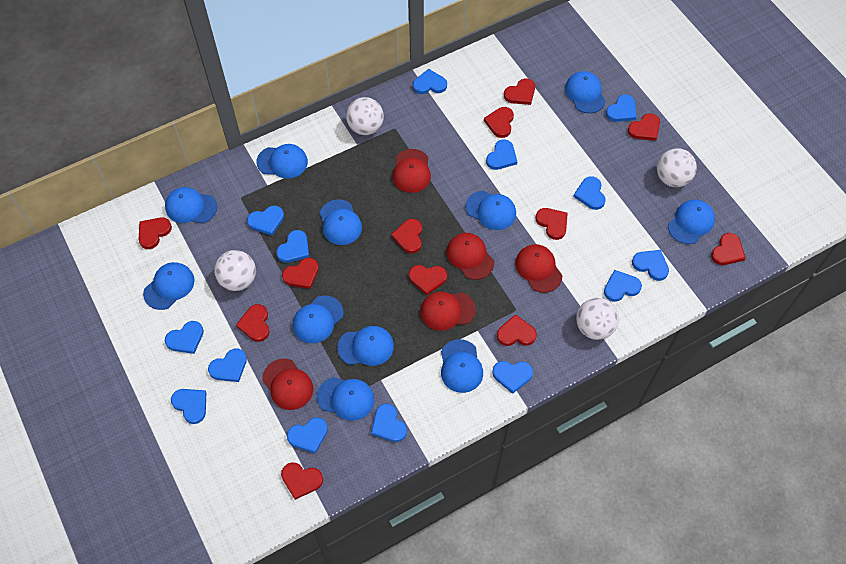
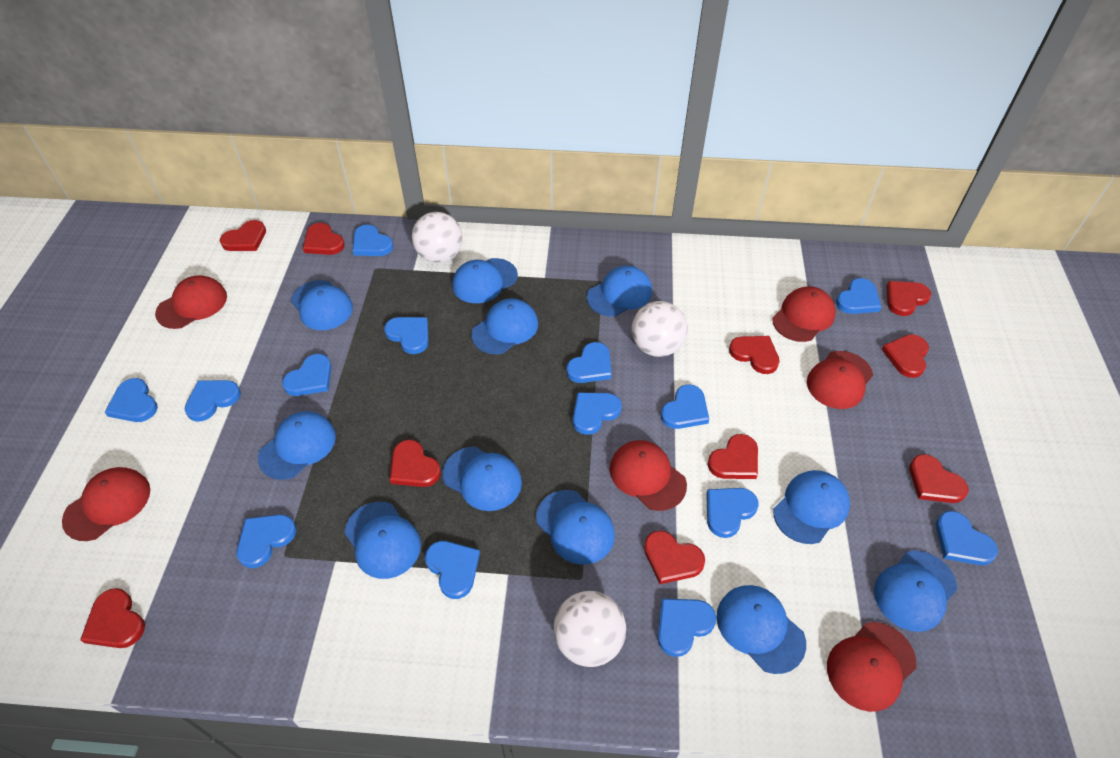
red cap: 5 -> 6
red heart: 12 -> 10
white ball: 4 -> 3

